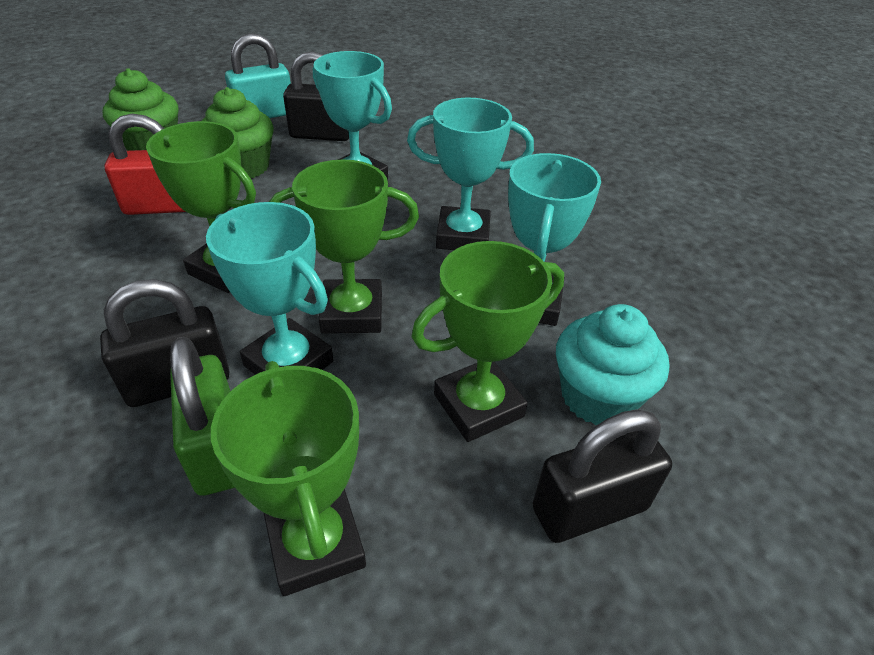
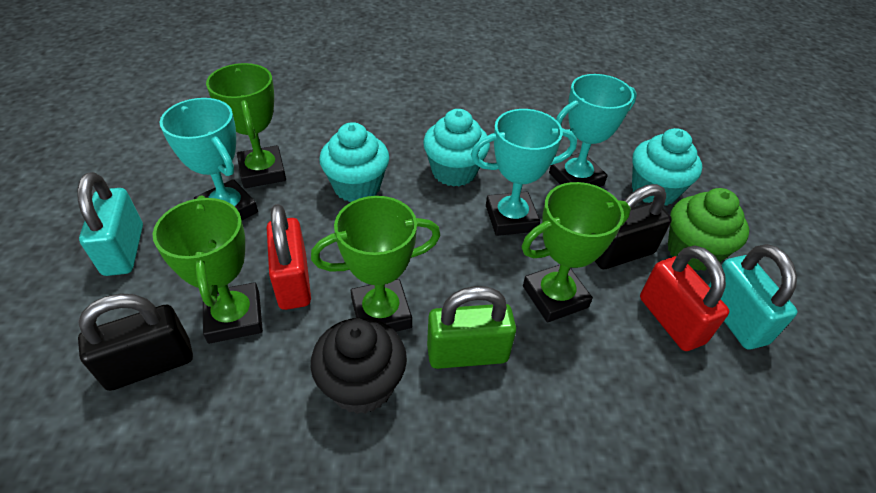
black cupcake: 0 -> 1
black padlock: 3 -> 2
green cupcake: 2 -> 1
red padlock: 1 -> 2
turquoise cupcake: 1 -> 3
turquoise padlock: 1 -> 2
turquoise trophy: 4 -> 3

